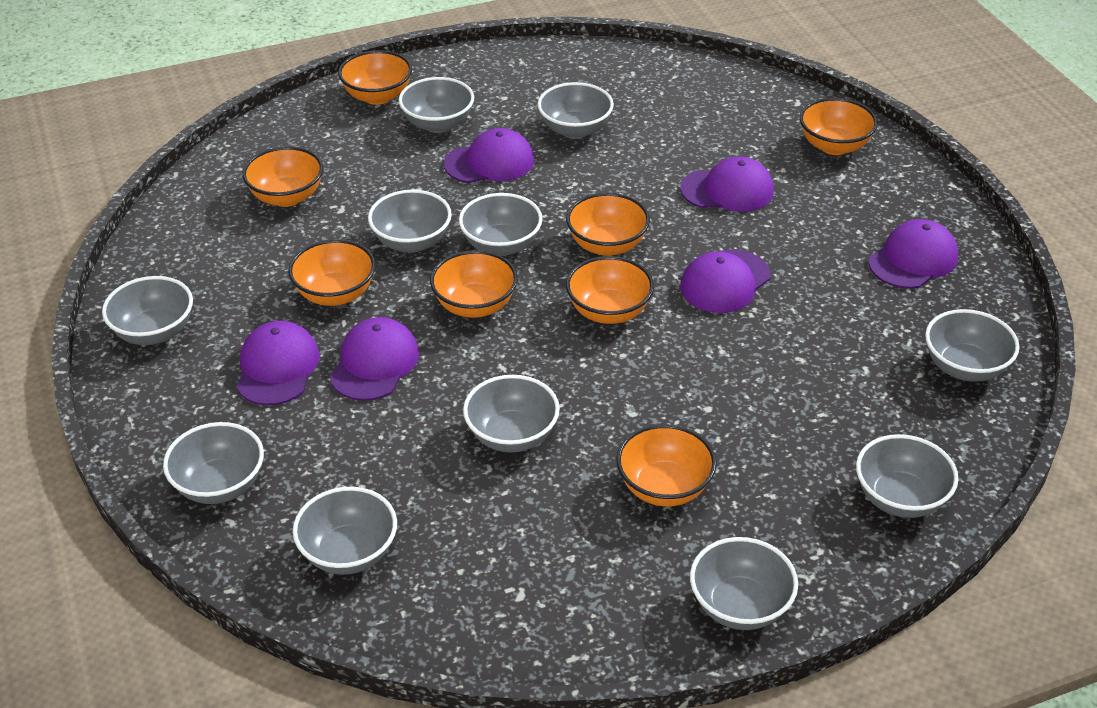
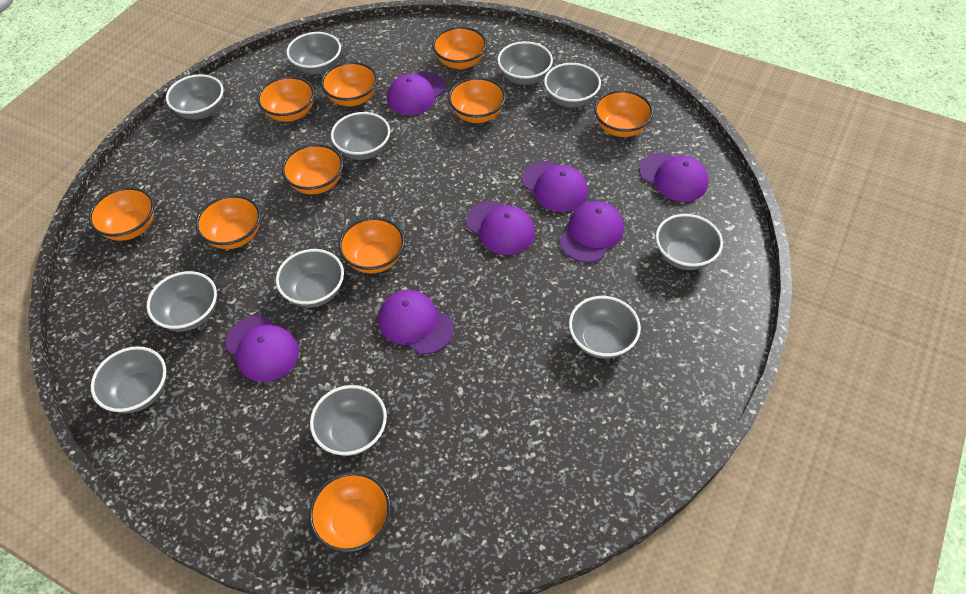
orange bowl: 8 -> 10
purple cap: 6 -> 7

